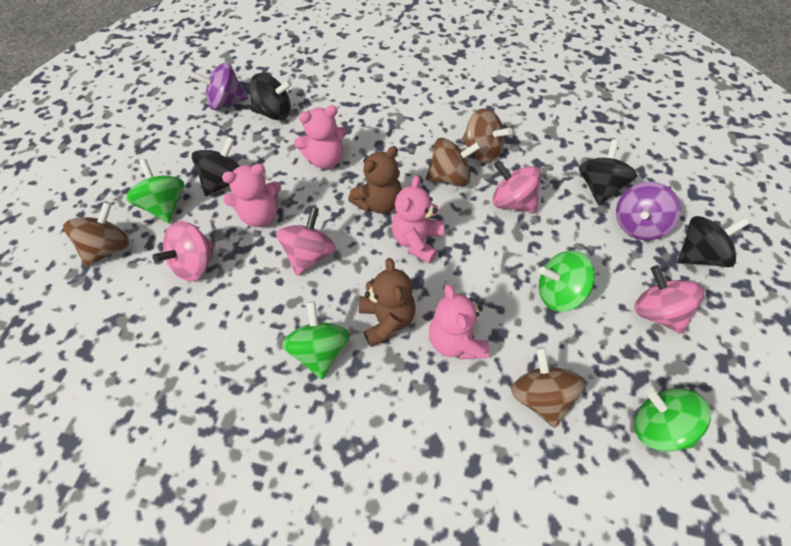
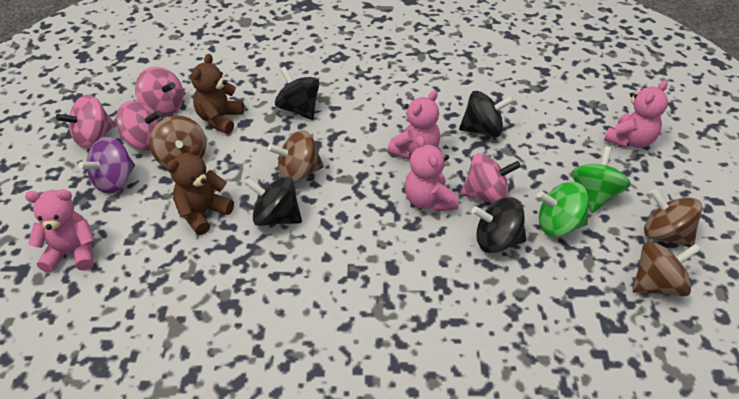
green spinning top: 4 -> 2
purple spinning top: 2 -> 1

